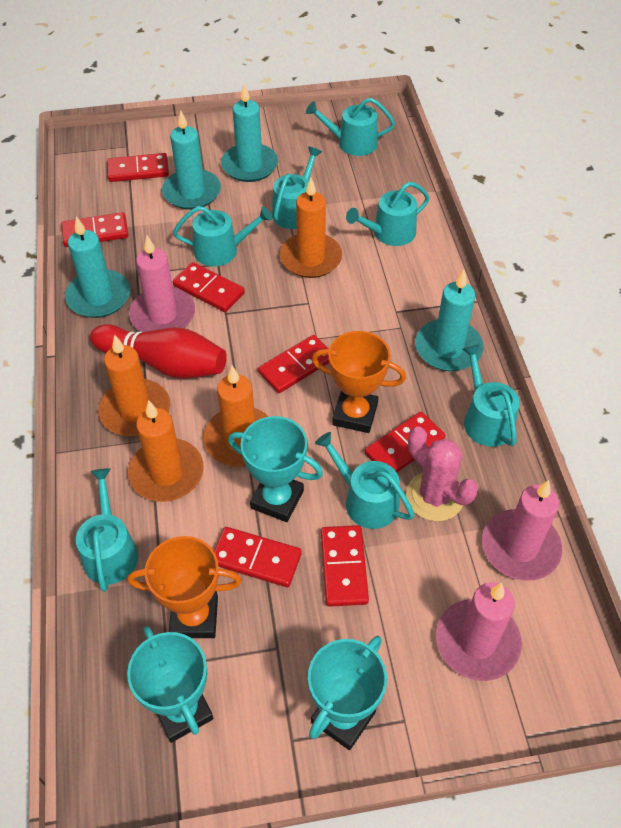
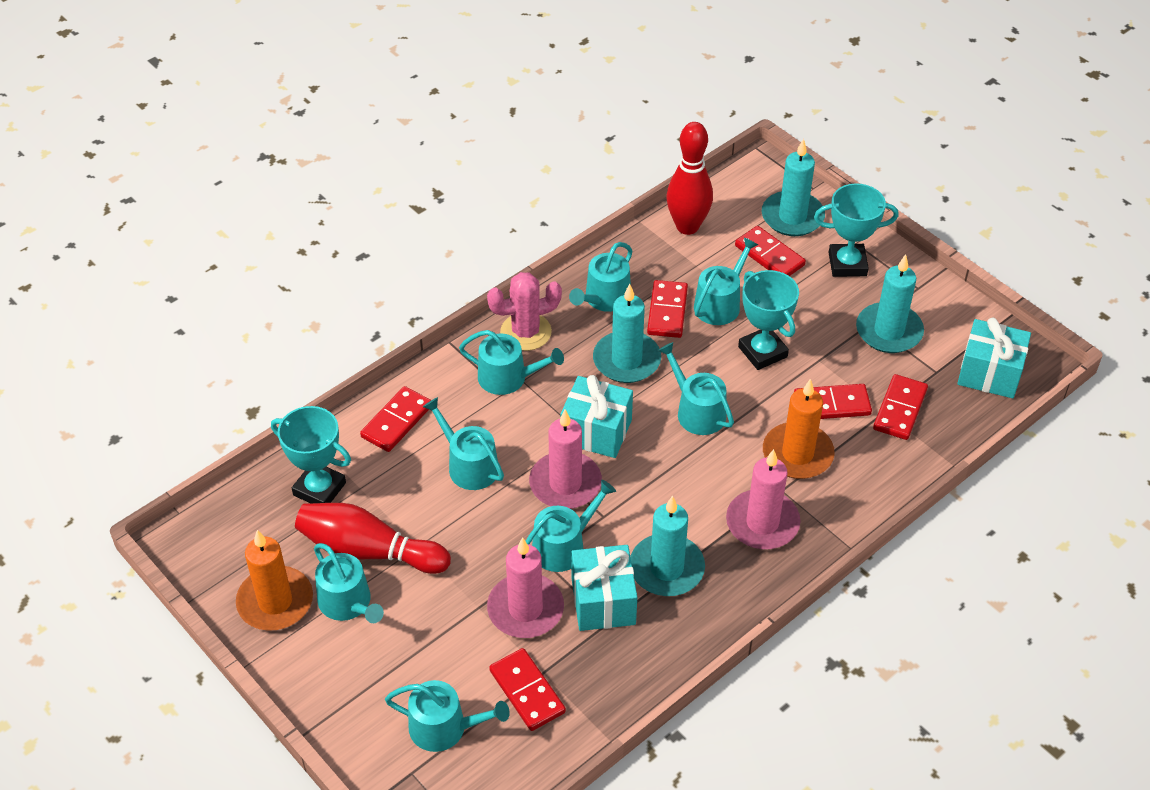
orange candle: 4 -> 2
orange trophy: 2 -> 0
red bowling pin: 1 -> 2
red domino: 7 -> 6
turquoise gift: 0 -> 3
turquoise watering can: 7 -> 8

